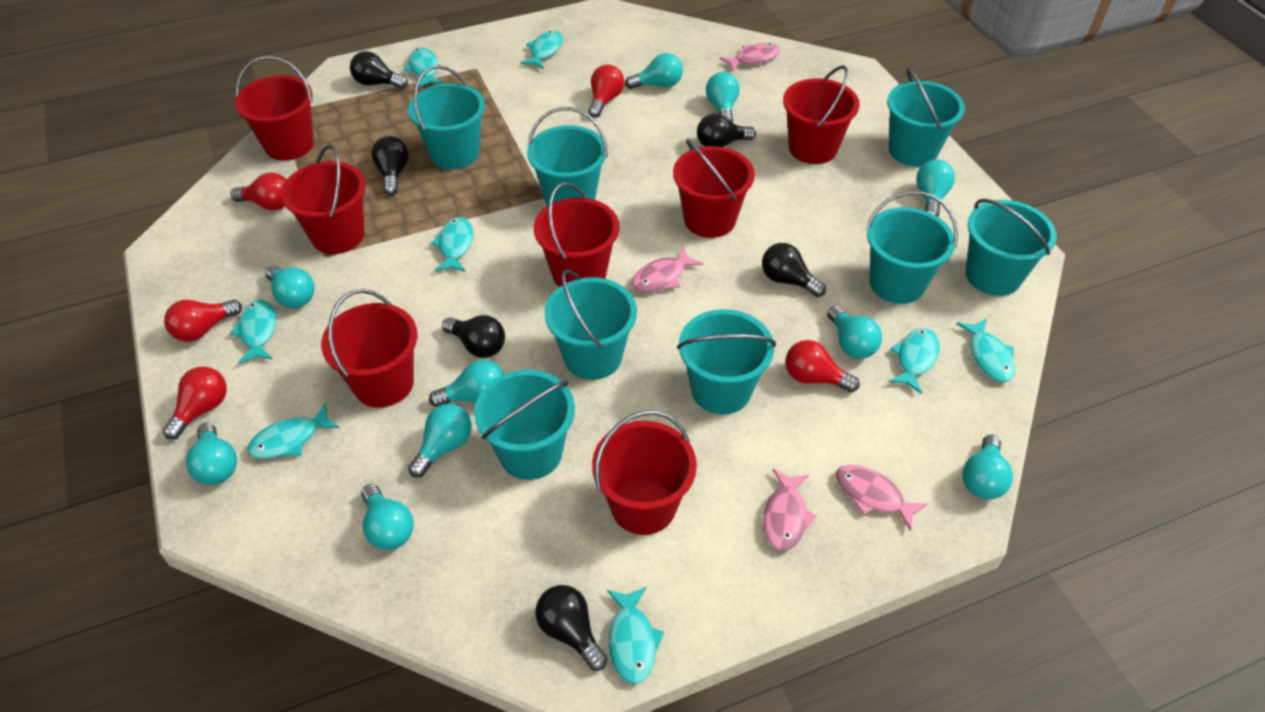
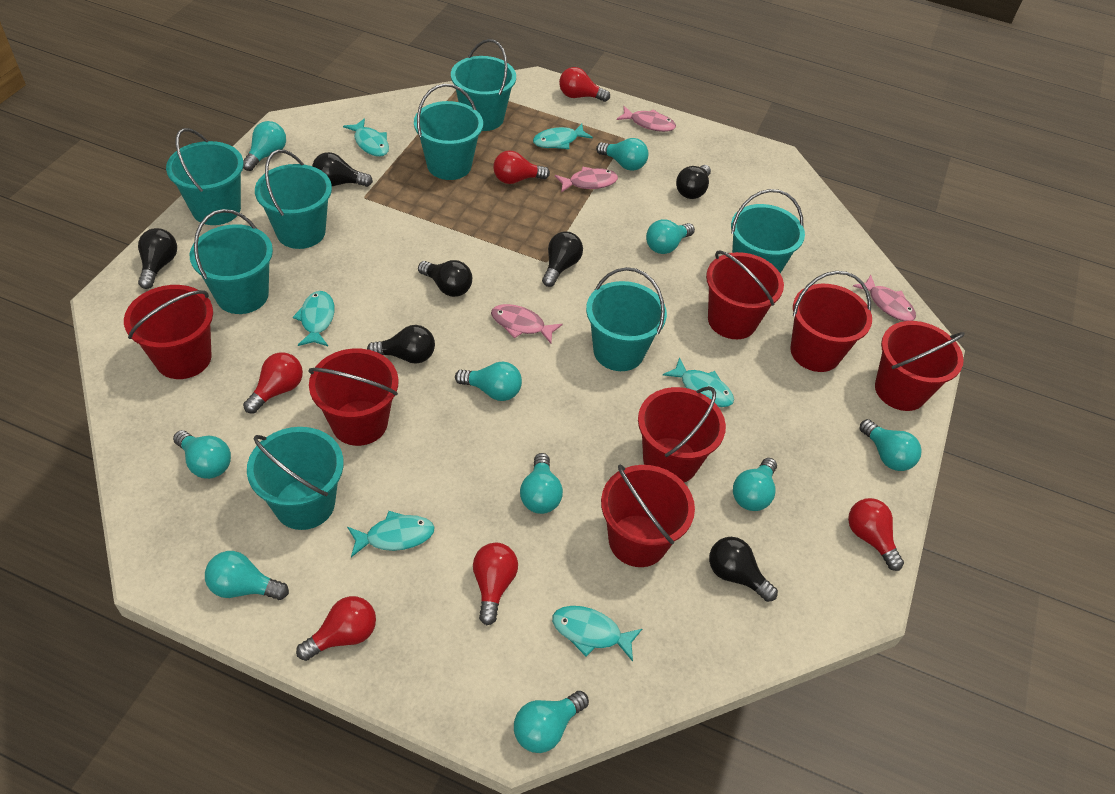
black light bulb: 6 -> 7
red light bulb: 5 -> 6
turquoise fish: 8 -> 6

